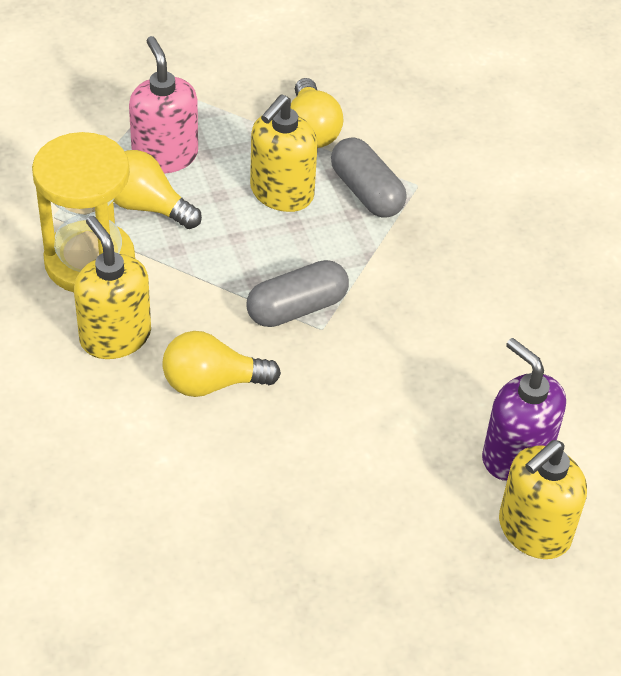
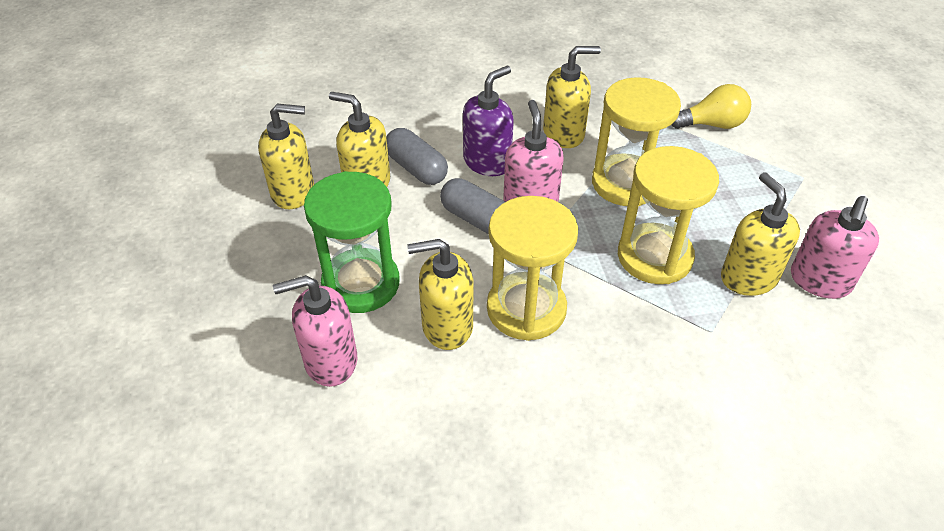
green hourglass: 0 -> 1
pink soap dispenser: 1 -> 3
yellow hourglass: 1 -> 3
yellow light bulb: 3 -> 1
yellow soap dispenser: 3 -> 5

